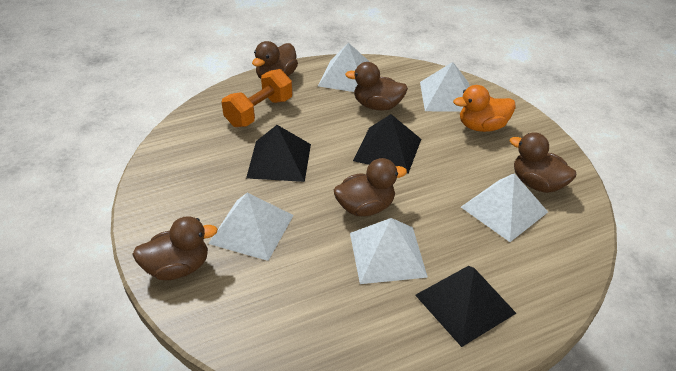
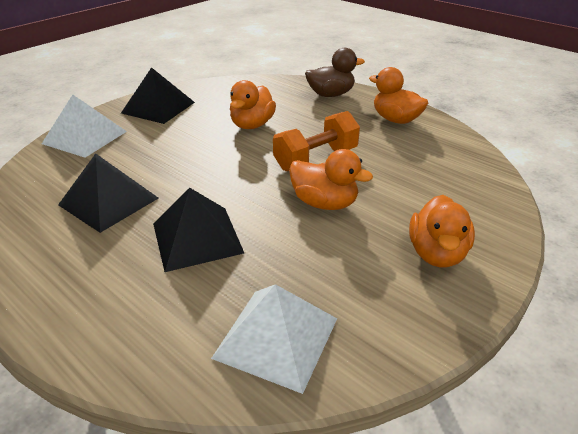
brown duck: 5 -> 1
orange duck: 1 -> 4
white pyramid: 5 -> 2

